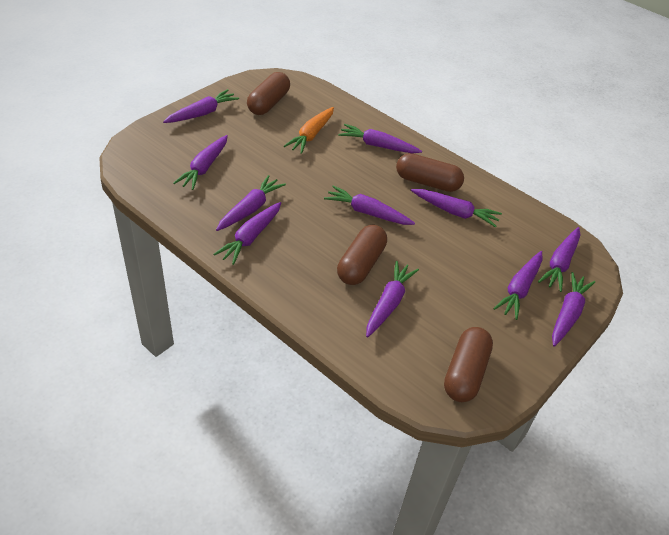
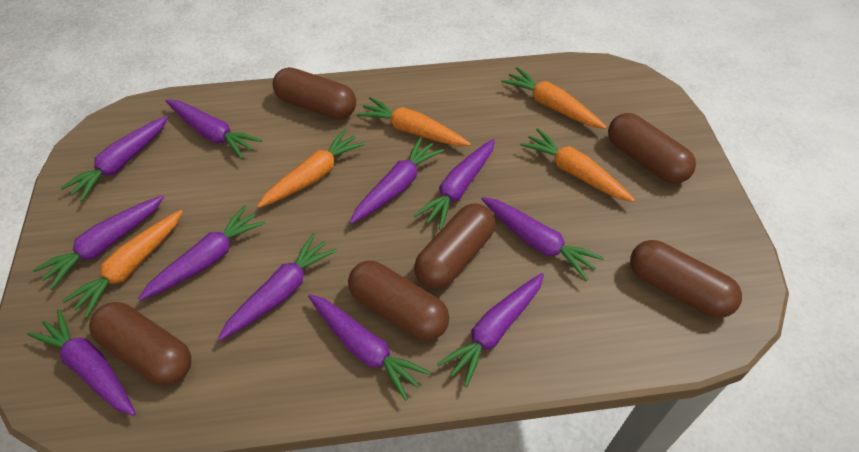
brown capsule: 4 -> 6
orange carrot: 1 -> 5

